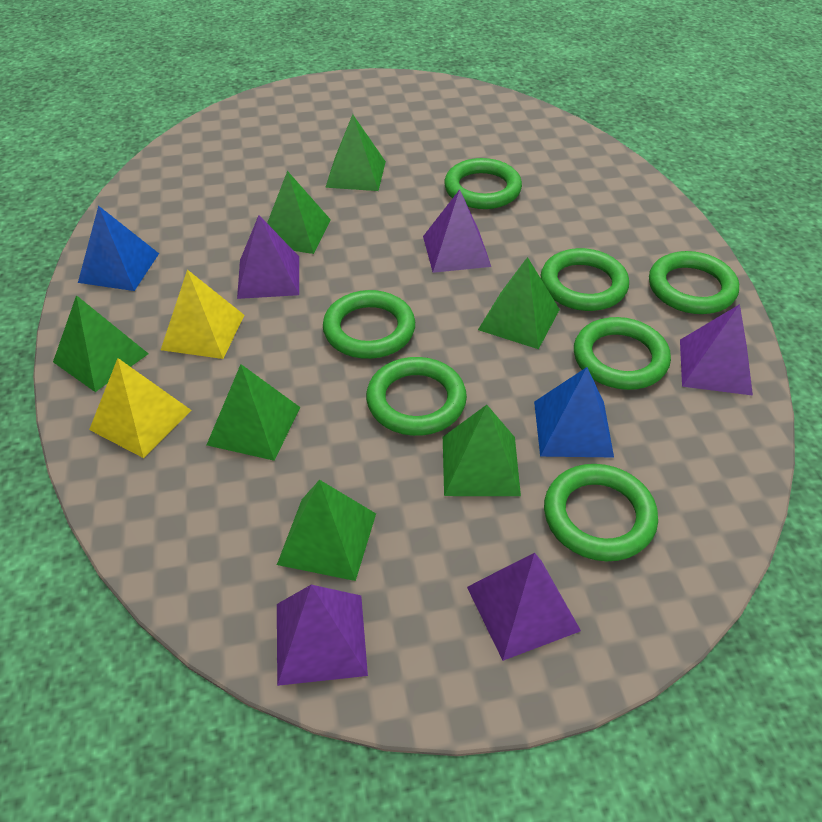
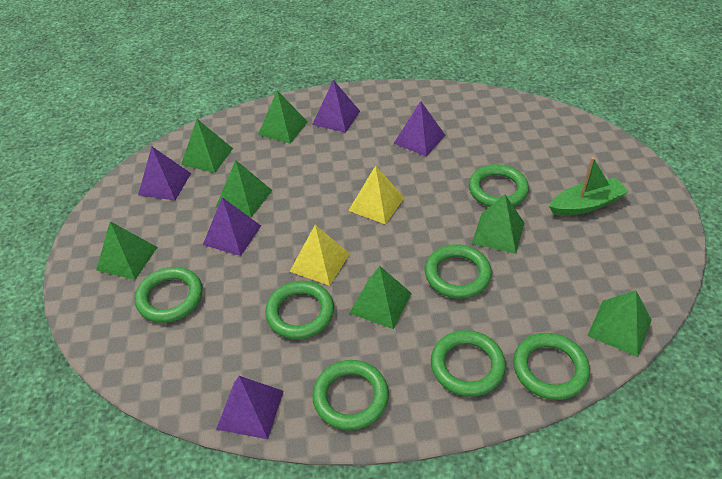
blue pyramid: 2 -> 0
green boat: 0 -> 1

